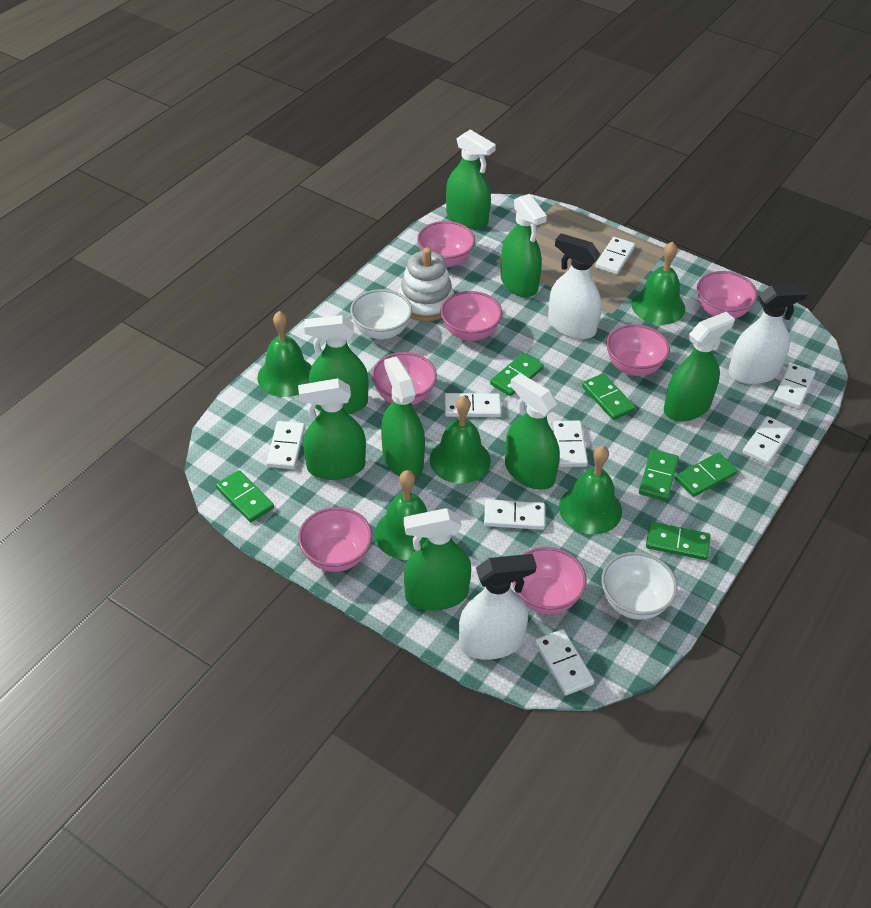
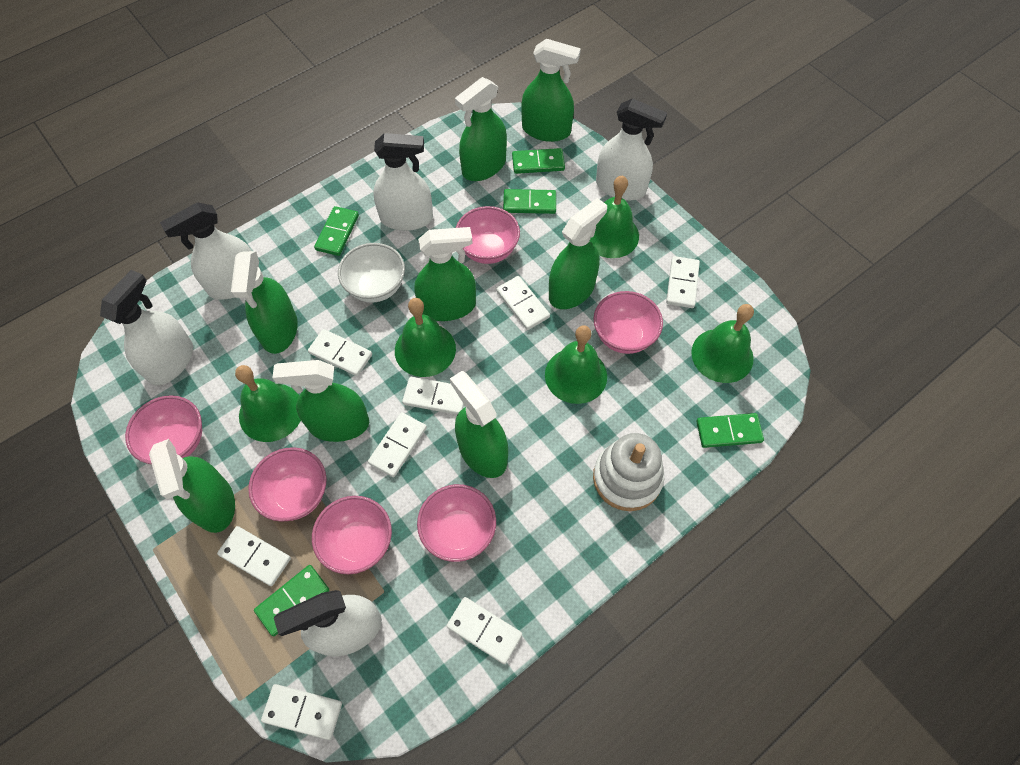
green domino: 6 -> 5
pink bowl: 7 -> 6
white bowl: 2 -> 1
white spray bottle: 3 -> 5

